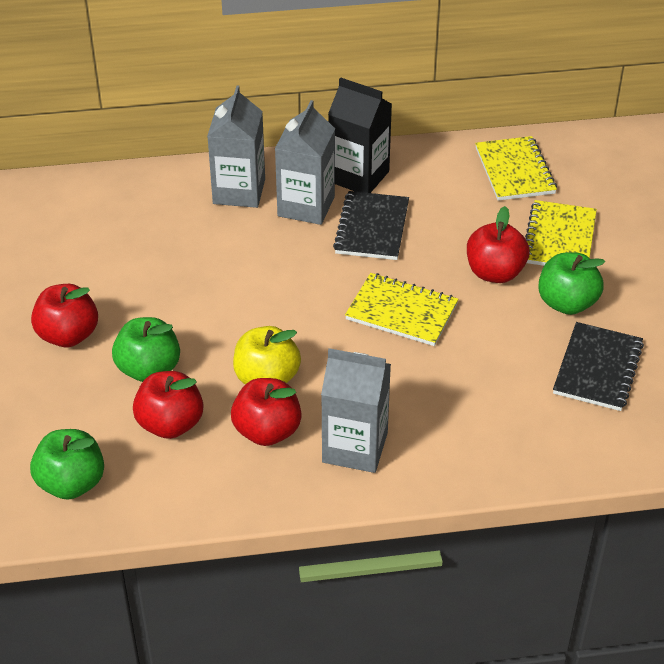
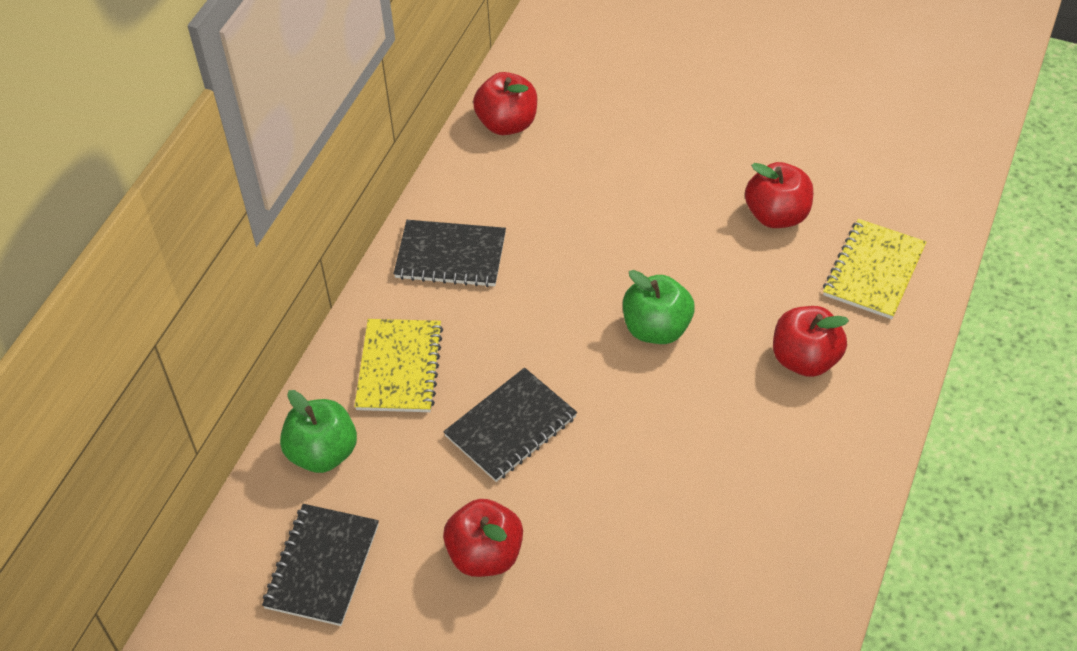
black carton: 1 -> 0
black notebook: 2 -> 3
green apple: 3 -> 2
grey carton: 3 -> 0
yellow apple: 1 -> 0
yellow notebook: 3 -> 2

